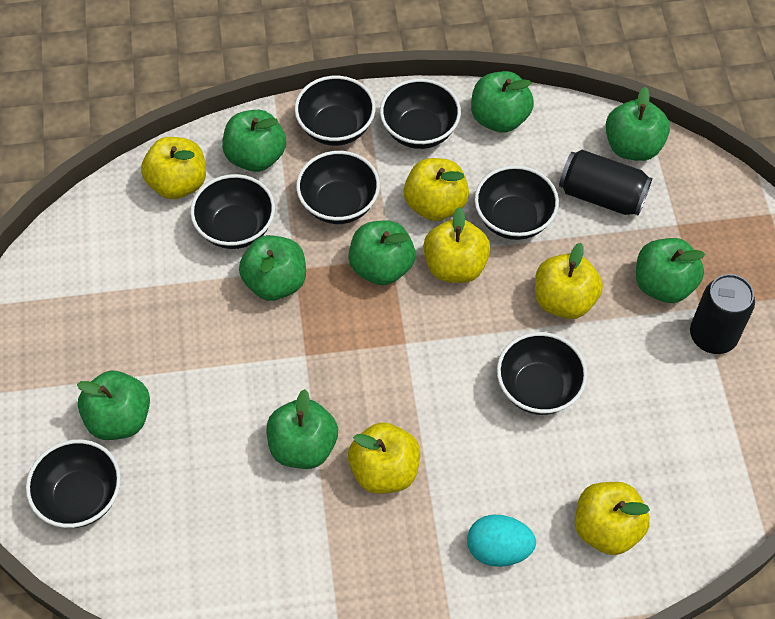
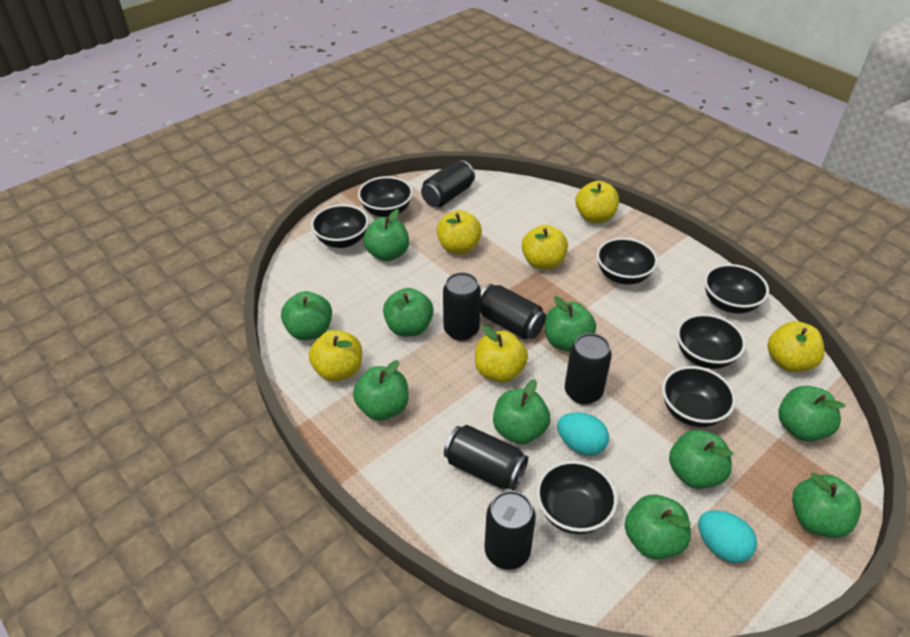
black can: 2 -> 6
green apple: 8 -> 10
turquoise egg: 1 -> 2

